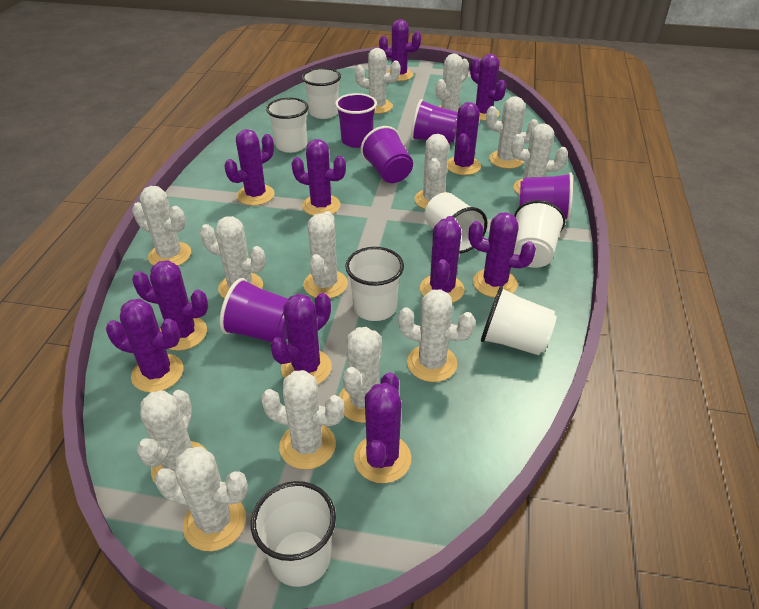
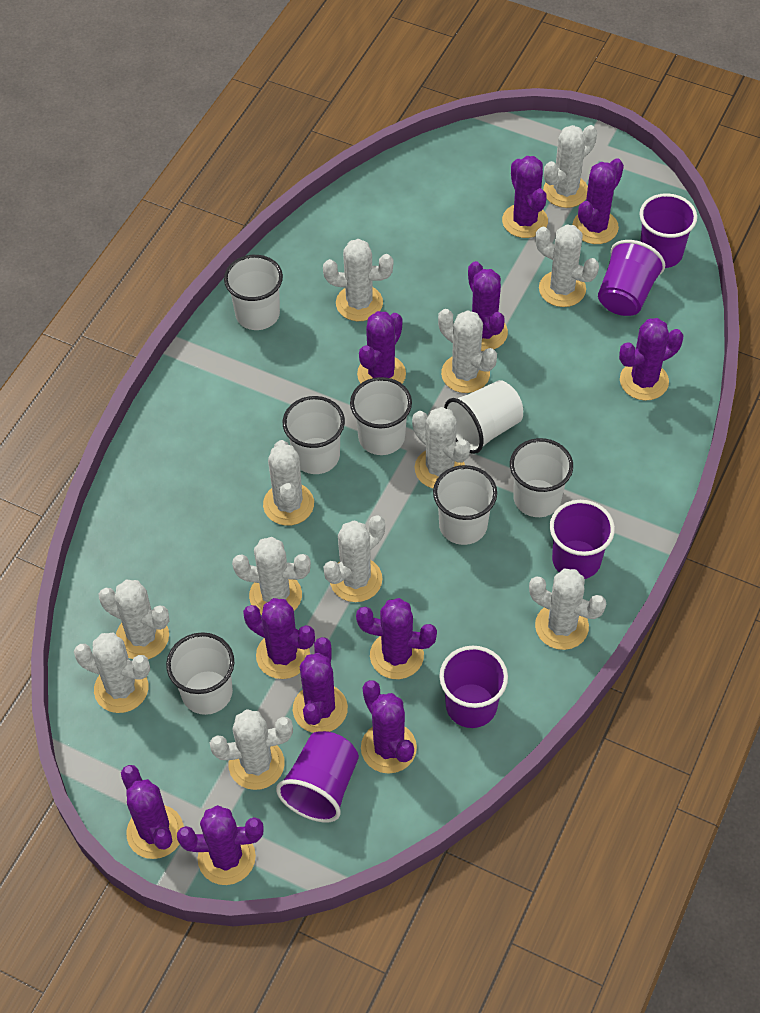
white cactus: 13 -> 12

